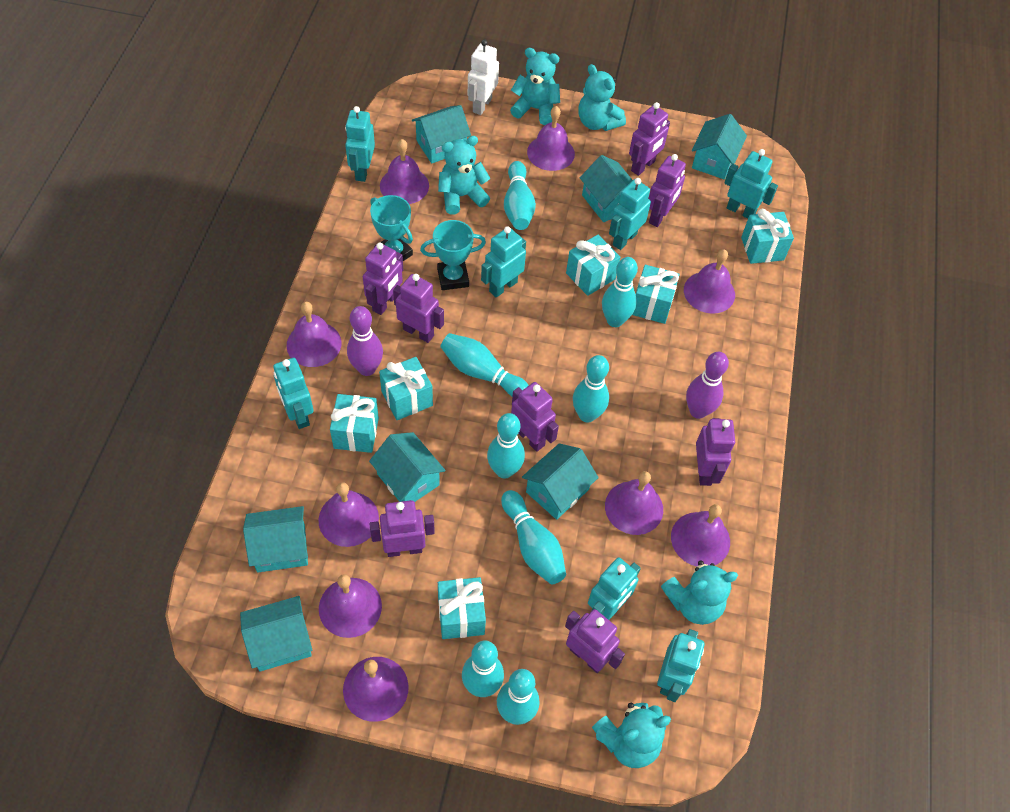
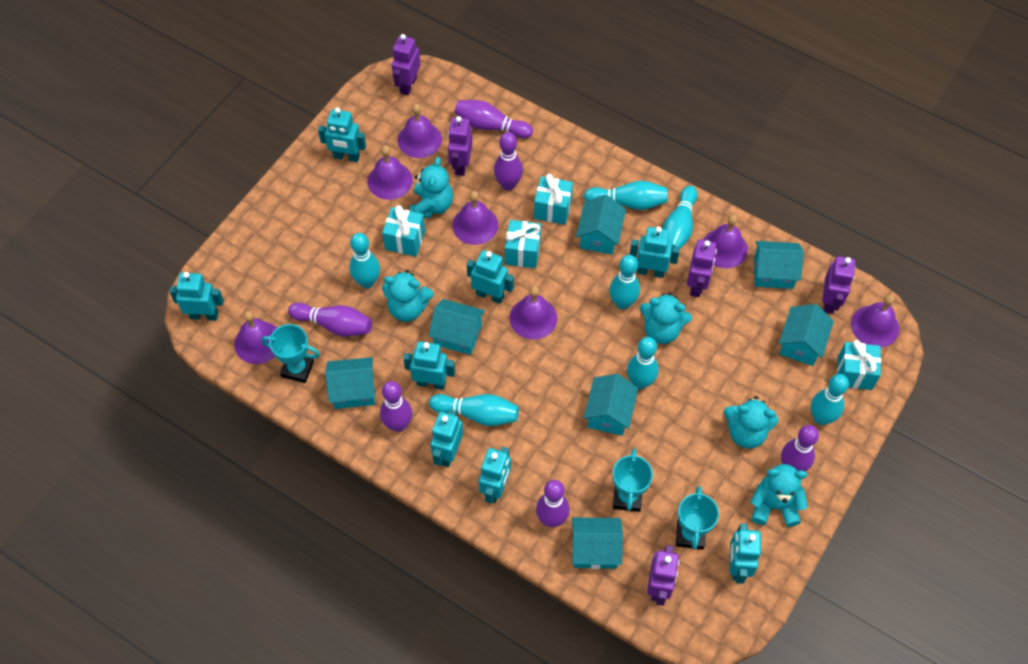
purple bell: 9 -> 7
purple bowling pin: 2 -> 6
purple robot: 8 -> 5
turquoise bowling pin: 8 -> 7
turquoise gift: 6 -> 4
turquoise robot: 7 -> 8
turquoise trophy: 2 -> 3
white robot: 1 -> 0

